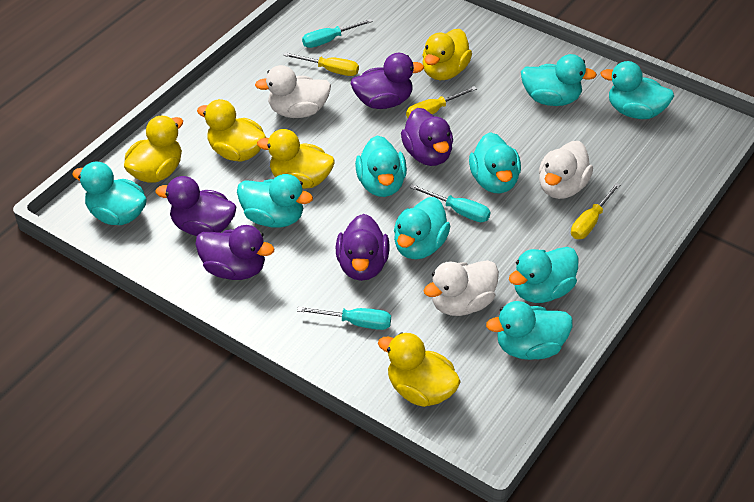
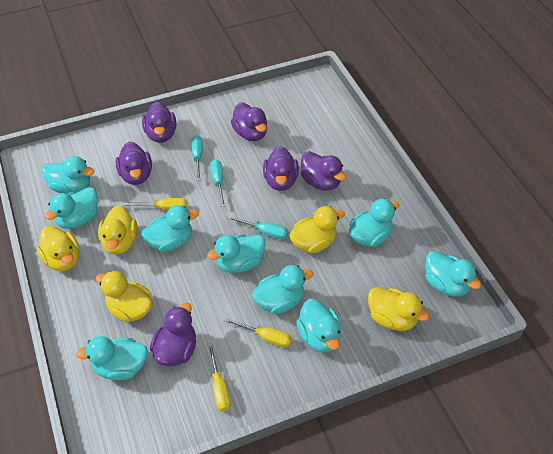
purple duck: 5 -> 6
white duck: 3 -> 0

